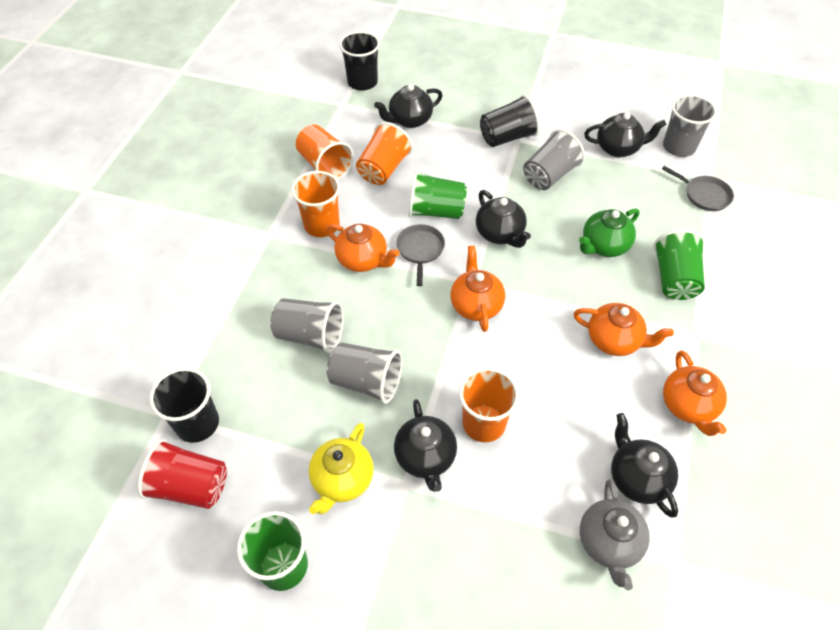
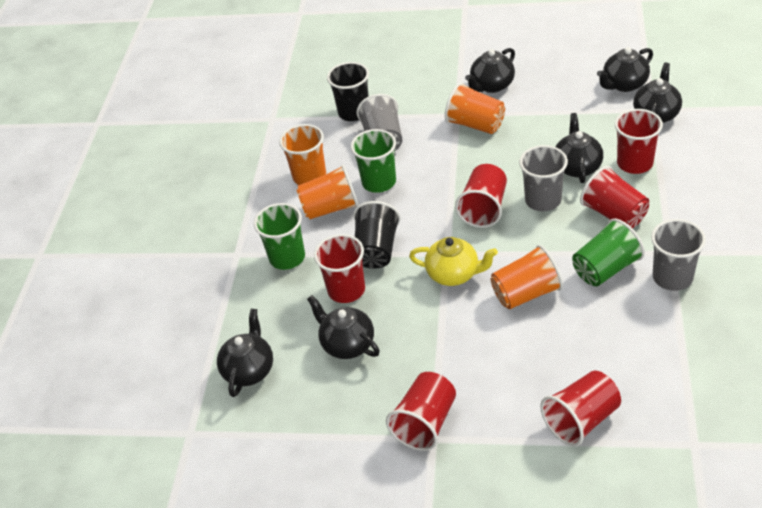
black cup: 3 -> 2
black teapot: 5 -> 6
green teapot: 1 -> 0
grey cup: 4 -> 3
grey pan: 2 -> 0
grey teapot: 1 -> 0
orange teapot: 4 -> 0
red cup: 1 -> 6

